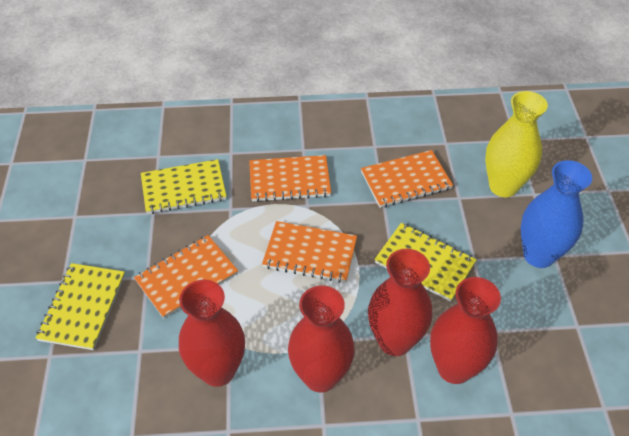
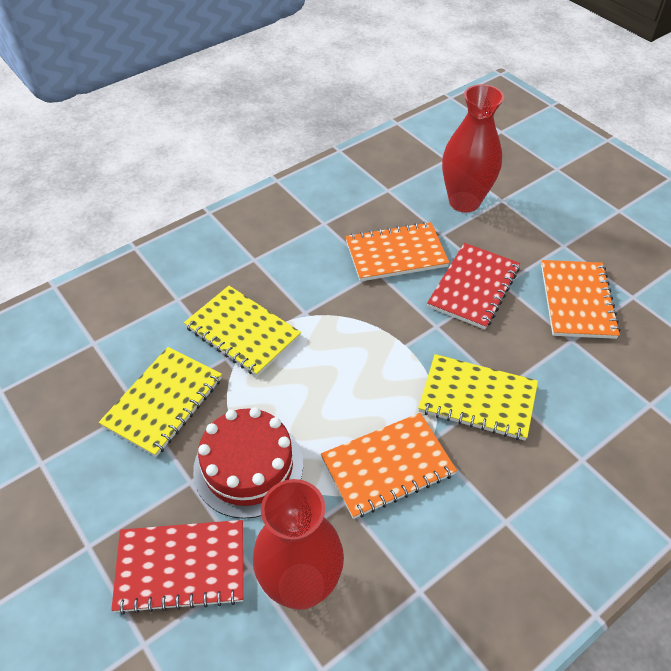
blue vase: 1 -> 0
orange notebook: 4 -> 3
red cake: 0 -> 1
red notebook: 0 -> 2
red vase: 4 -> 2
yellow vase: 1 -> 0

